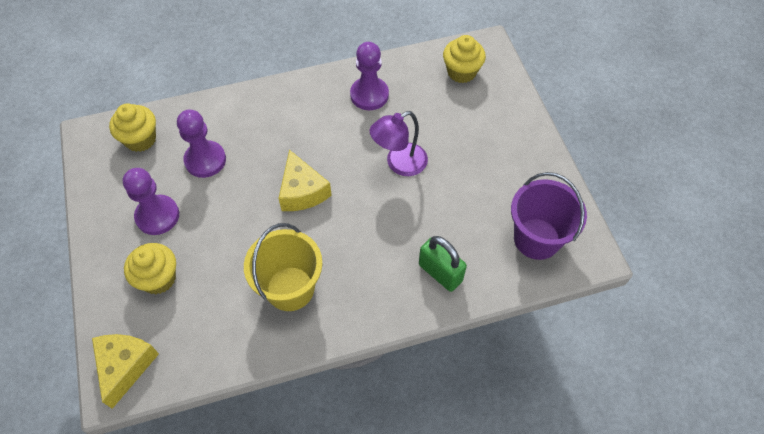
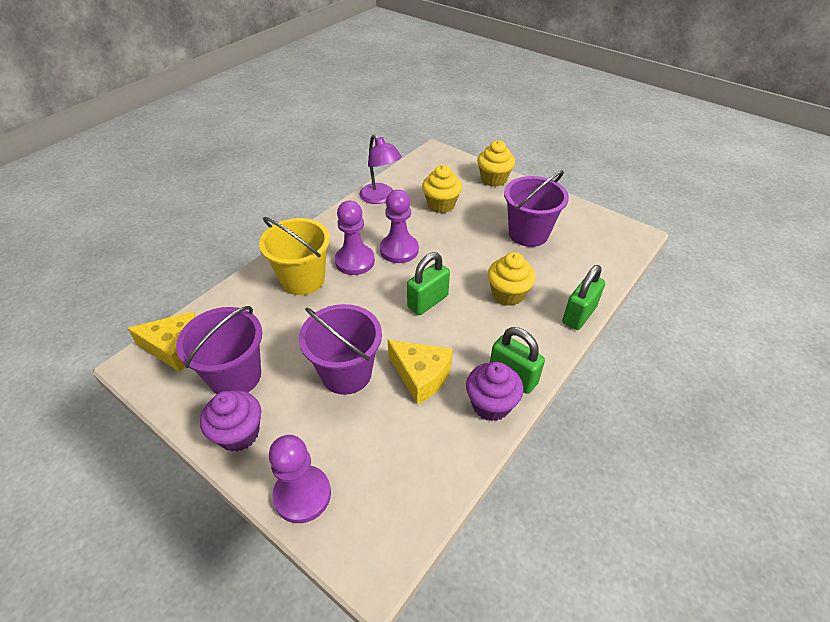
green padlock: 1 -> 3
purple bucket: 1 -> 3
purple cupcake: 0 -> 2

